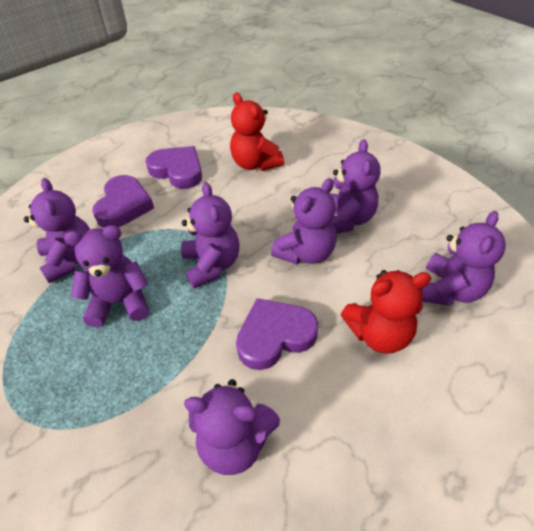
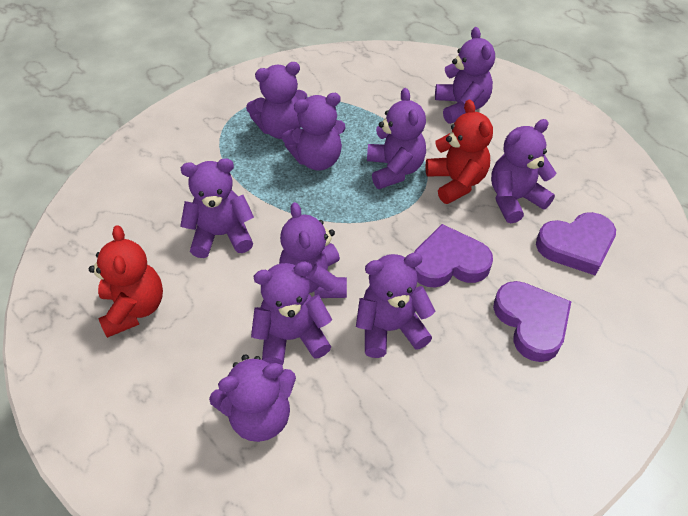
purple teddy bear: 7 -> 10

